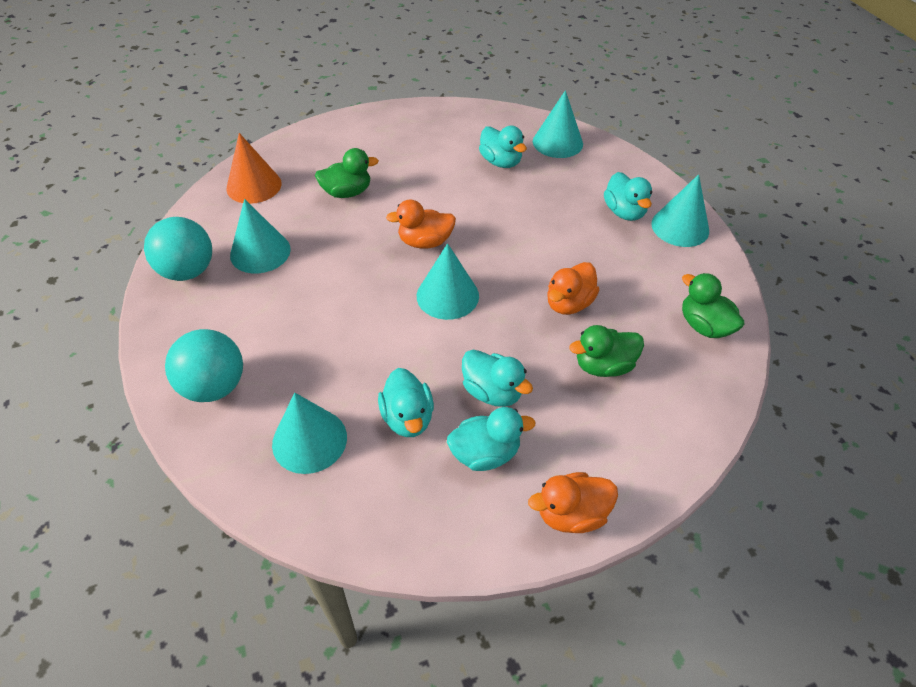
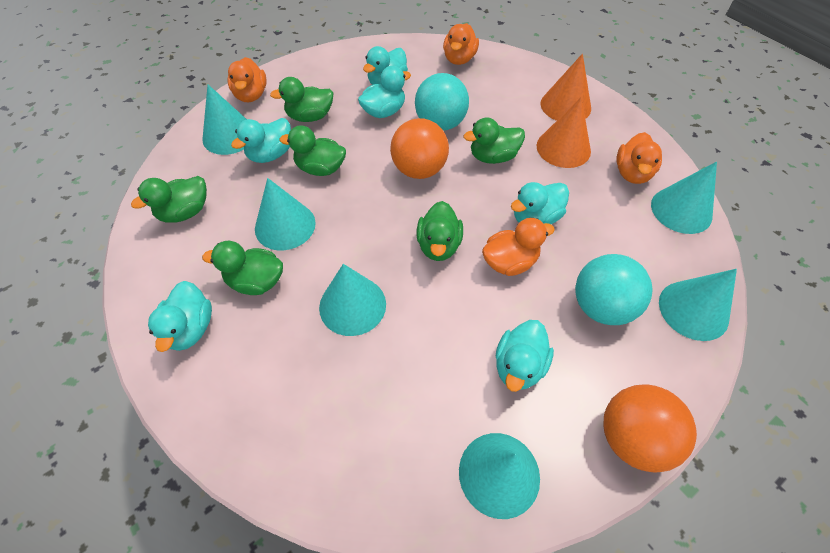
green duck: 3 -> 6
orange ball: 0 -> 2
orange cone: 1 -> 2
orange duck: 3 -> 4
turquoise cone: 5 -> 6
turquoise duck: 5 -> 6

